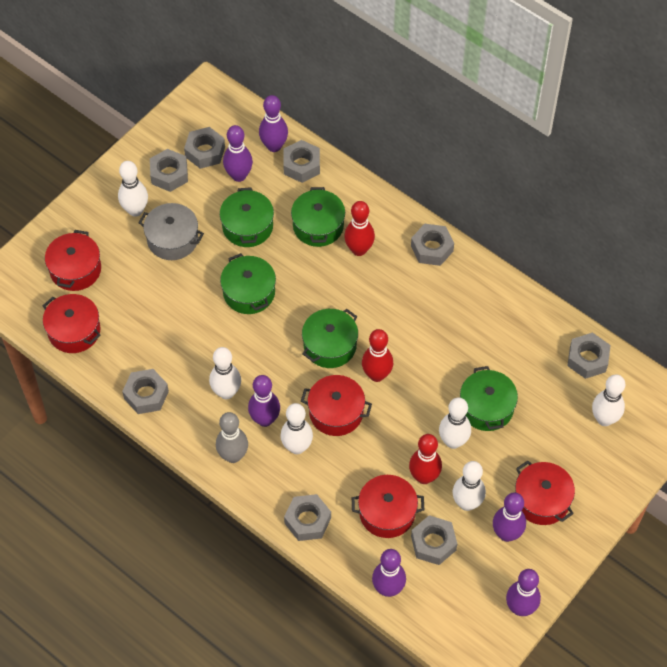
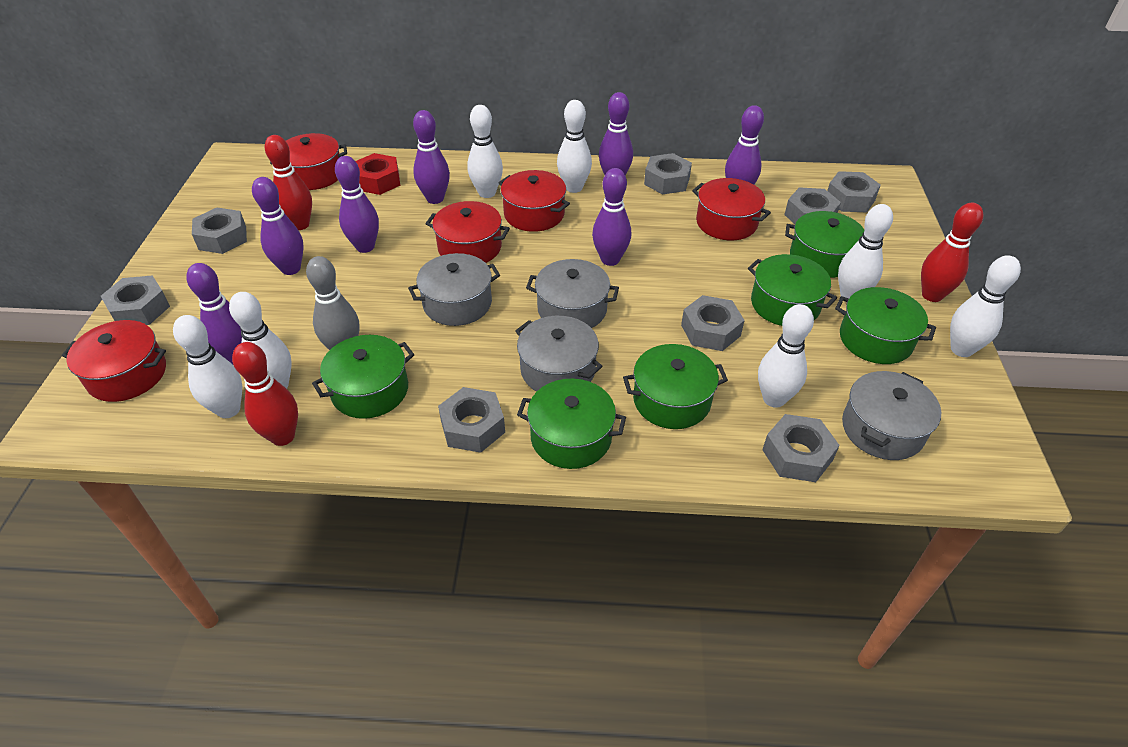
green pot: 5 -> 6
grey pot: 1 -> 4
purple bowling pin: 6 -> 7
red nut: 0 -> 1
white bowling pin: 6 -> 7

